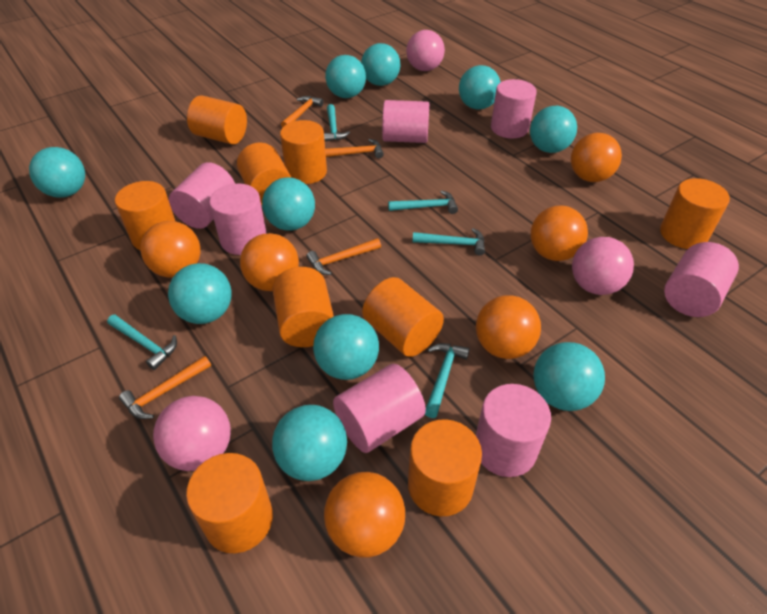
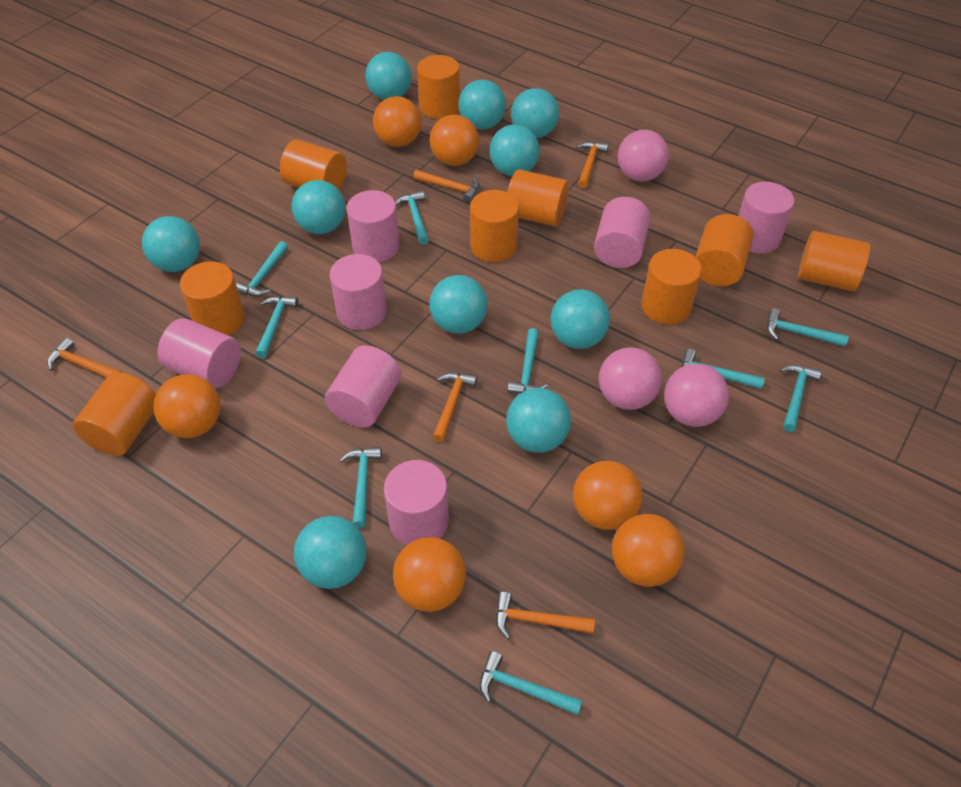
orange hammer: 4 -> 5
turquoise hammer: 5 -> 9

